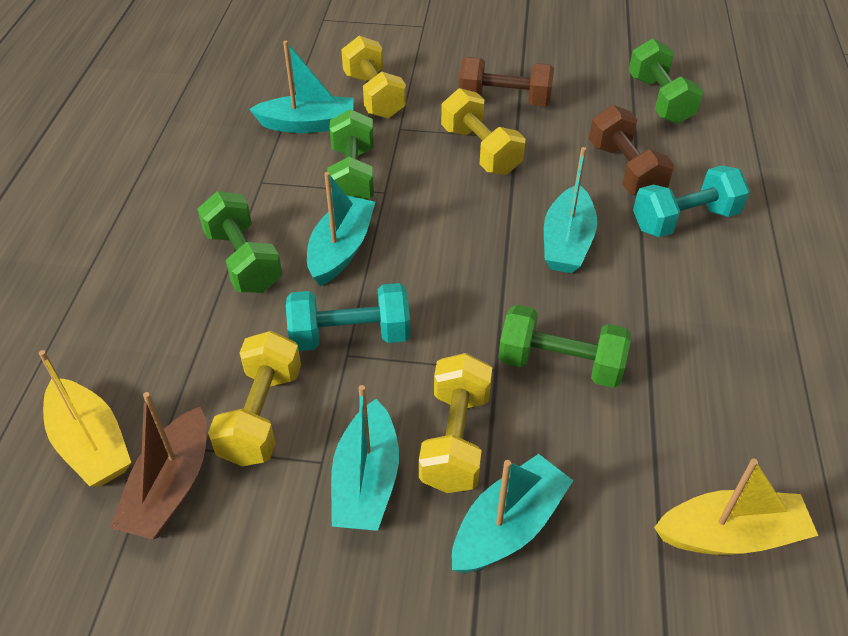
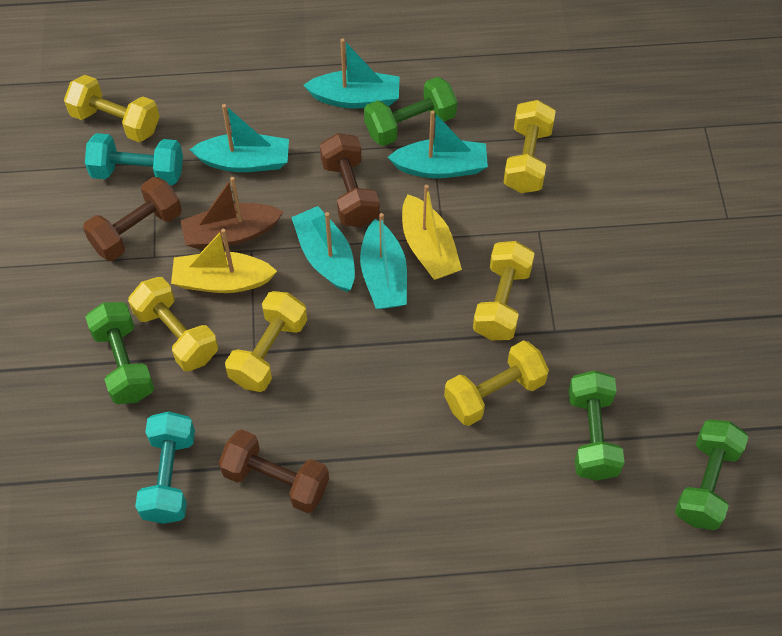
brown dumbbell: 2 -> 3
yellow dumbbell: 4 -> 6

